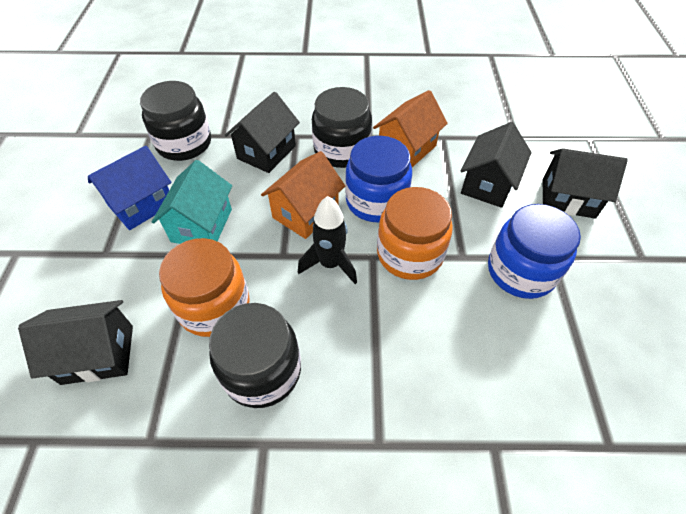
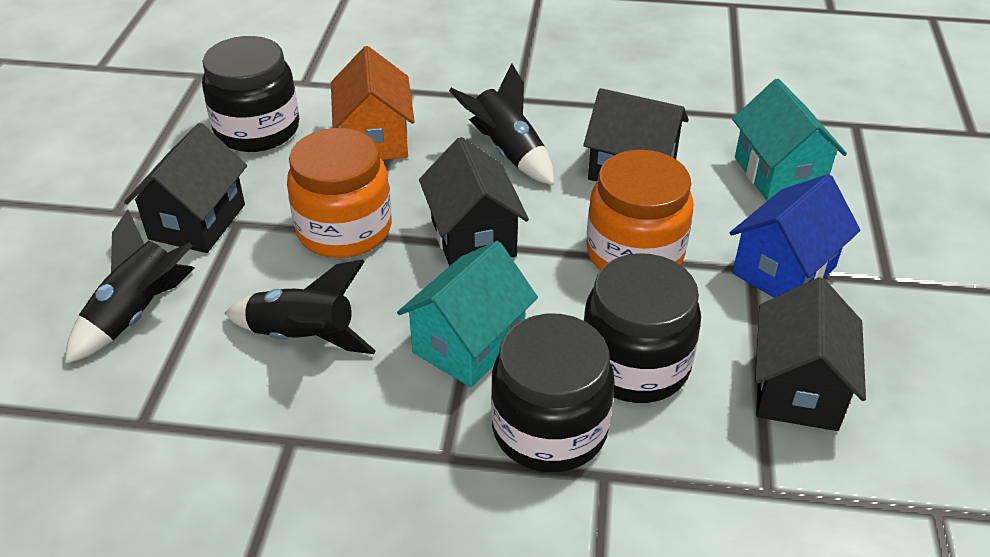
black rocket: 1 -> 3
blue jar: 2 -> 0
orange house: 2 -> 1
turquoise house: 1 -> 2

